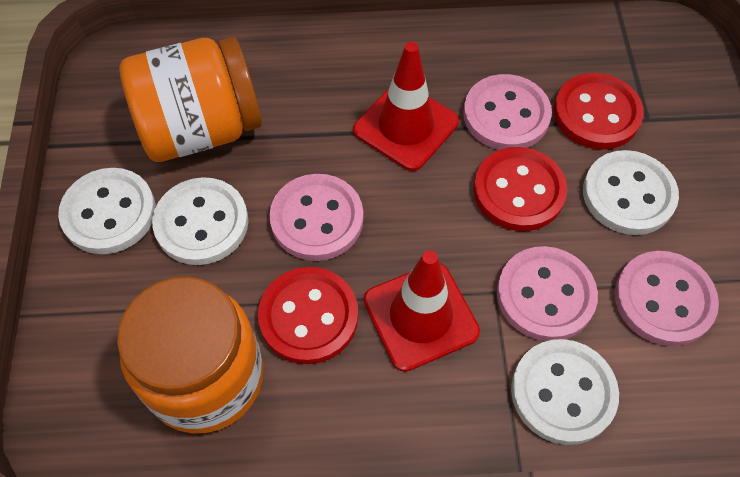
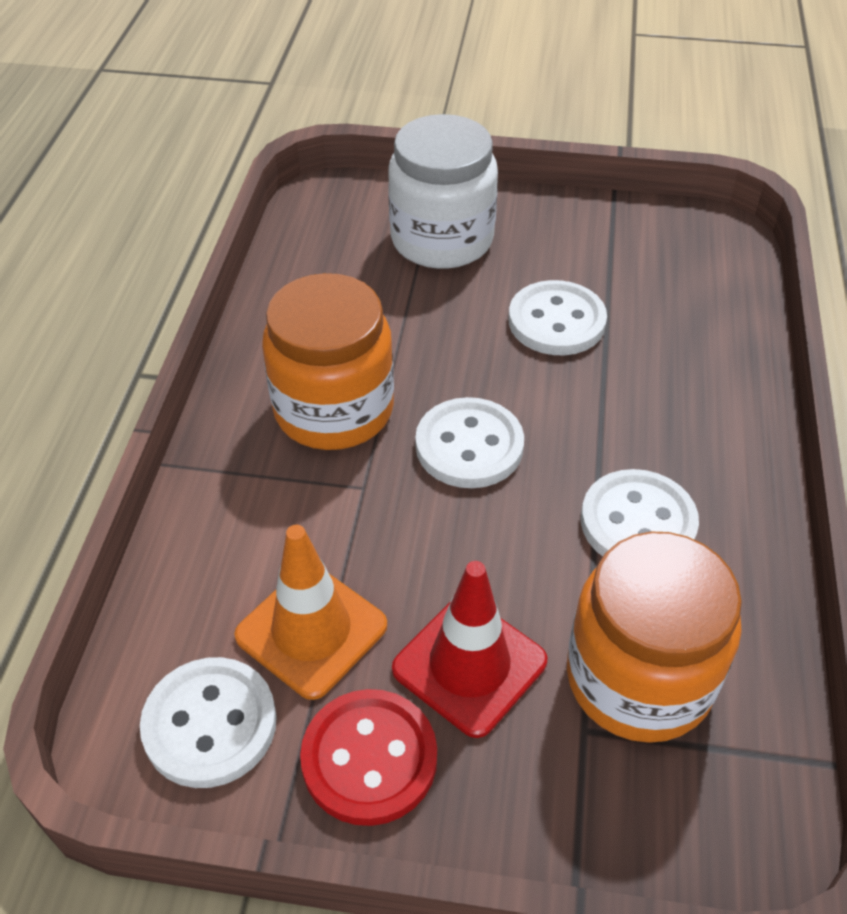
orange traffic cone: 0 -> 1
pink button: 4 -> 0
red button: 3 -> 1
red traffic cone: 2 -> 1
white jar: 0 -> 1

